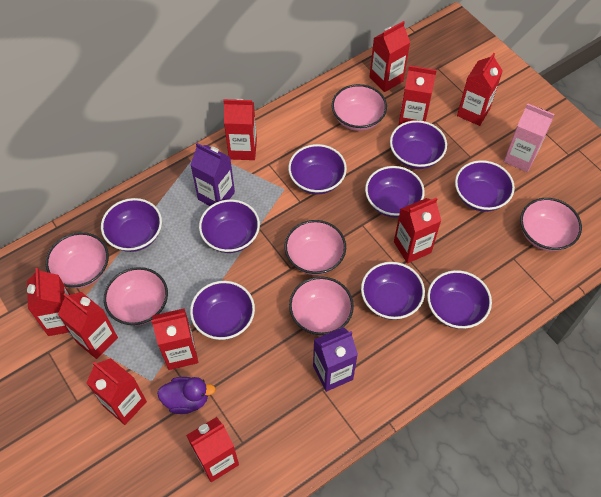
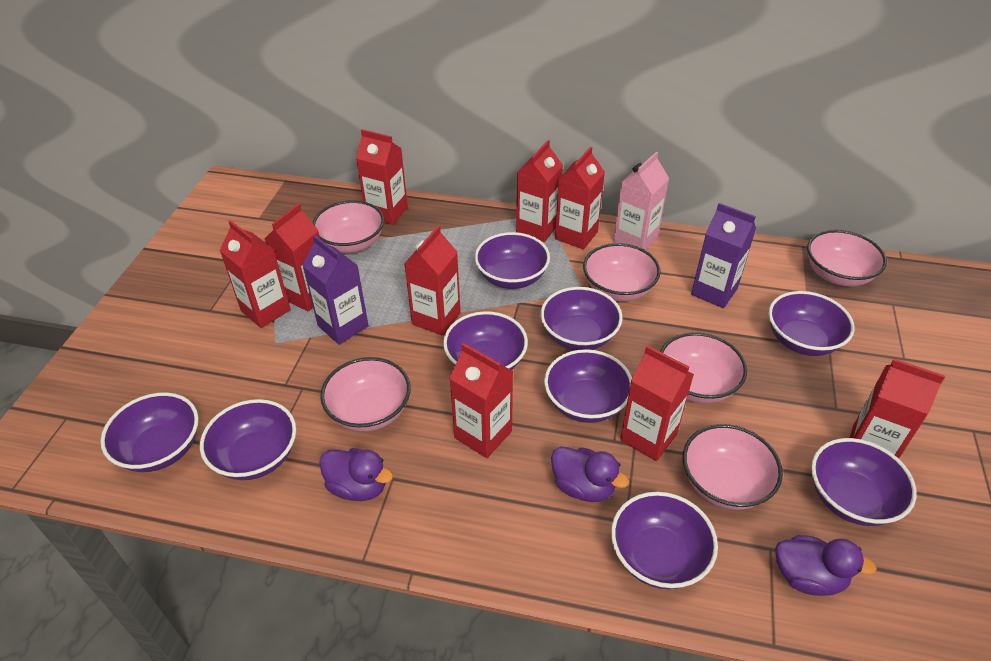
purple duck: 1 -> 3
red carton: 10 -> 9

